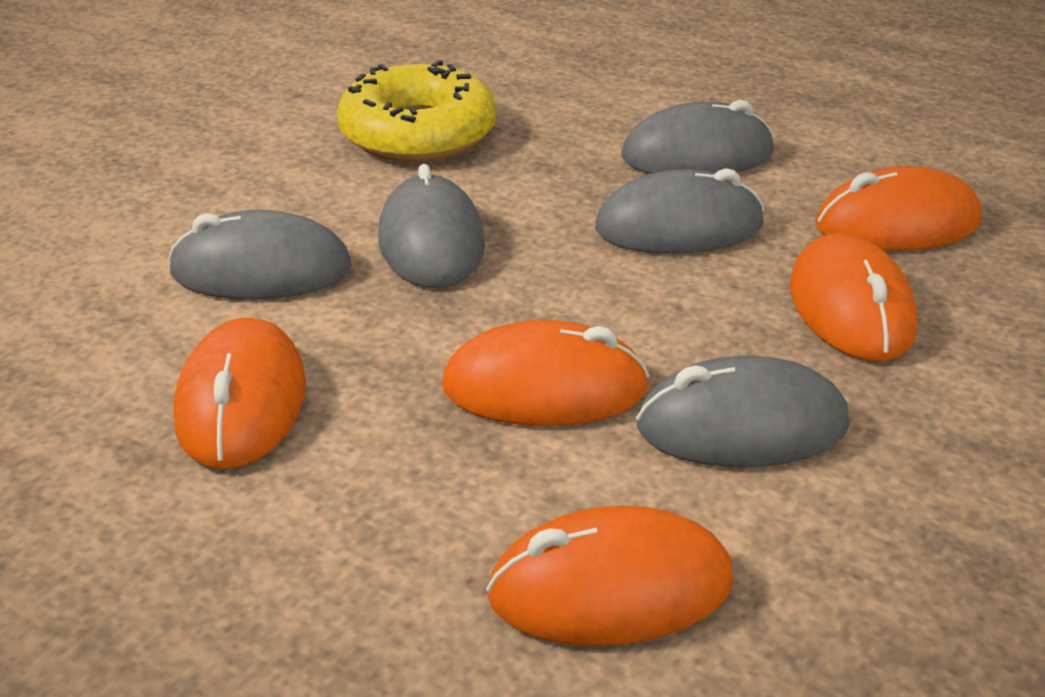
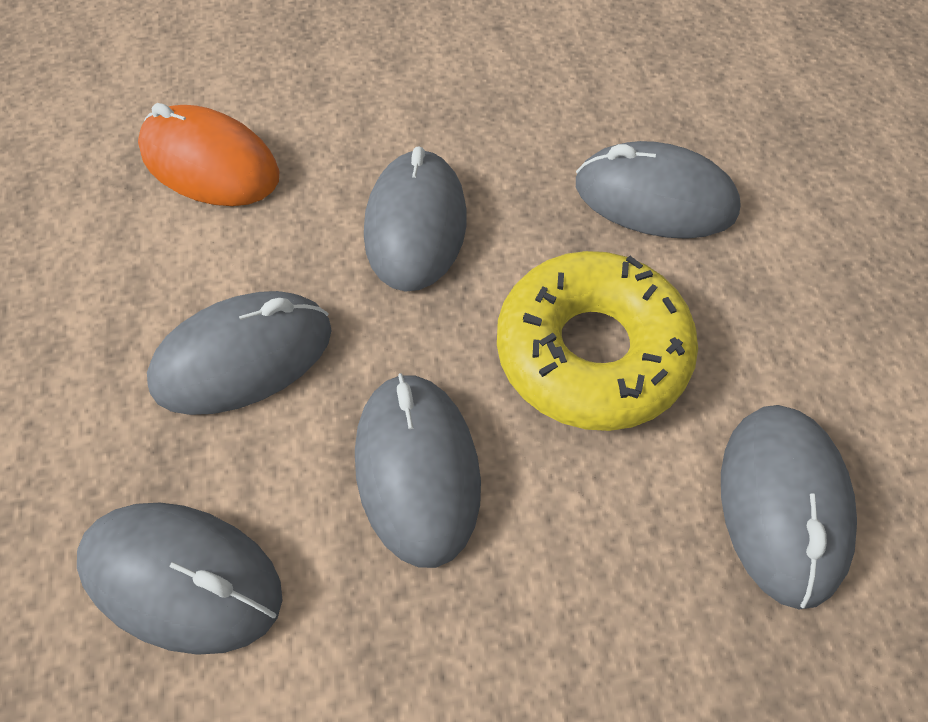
grey mouse: 5 -> 6
orange mouse: 5 -> 1

